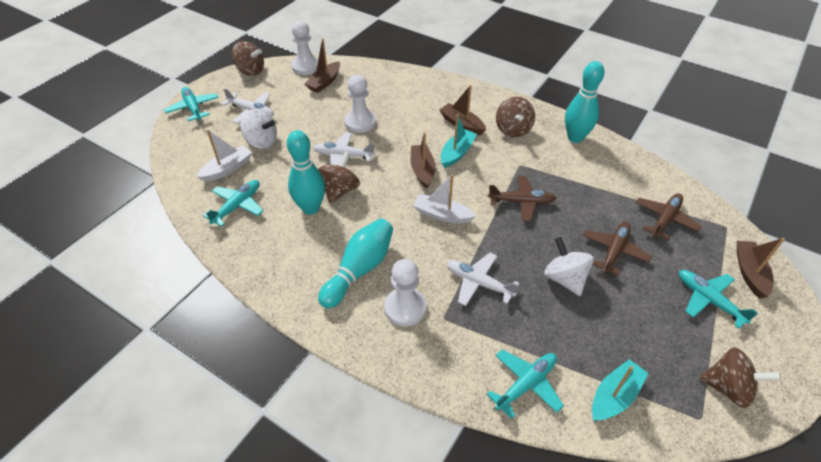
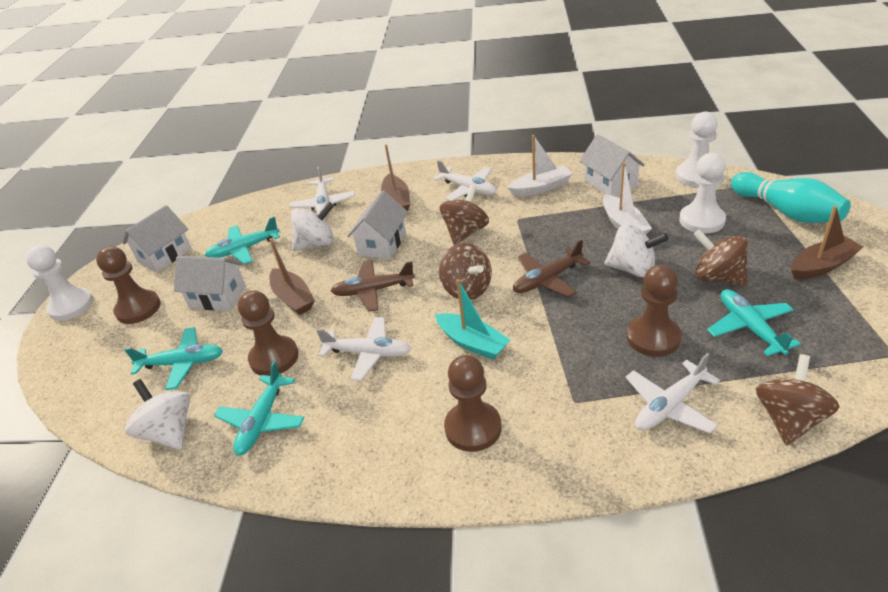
brown boat: 4 -> 3
brown pawn: 0 -> 4
brown plane: 3 -> 2
turquoise boat: 2 -> 1
turquoise bowling pin: 3 -> 1
white house: 0 -> 4
white plane: 3 -> 4
white spinning top: 2 -> 3

